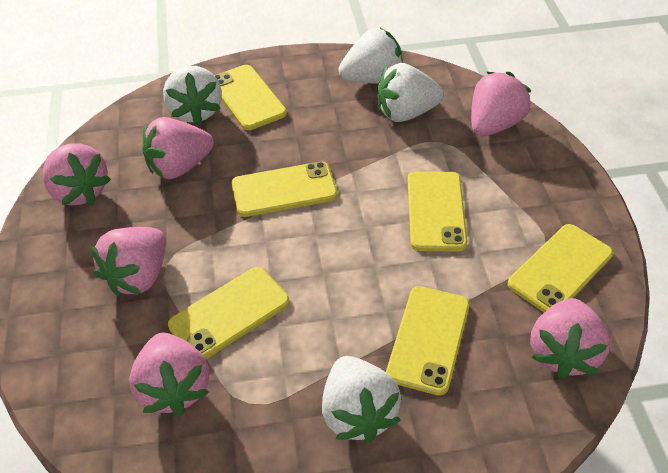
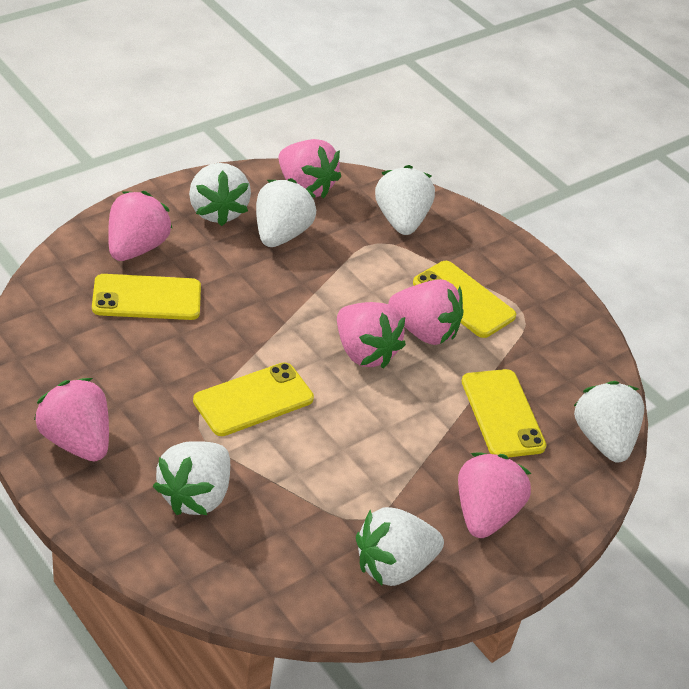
white strawberry: 4 -> 6
yellow phone: 6 -> 4

